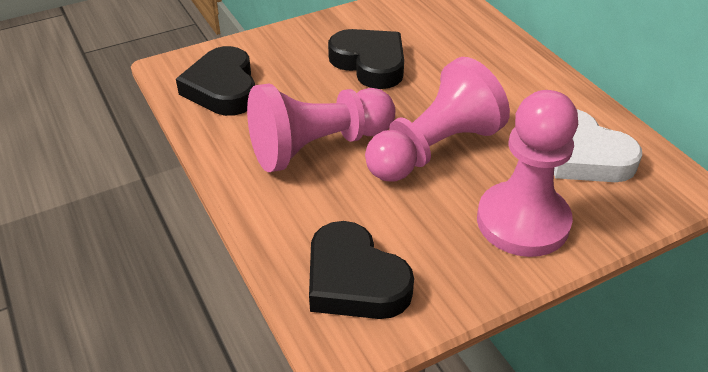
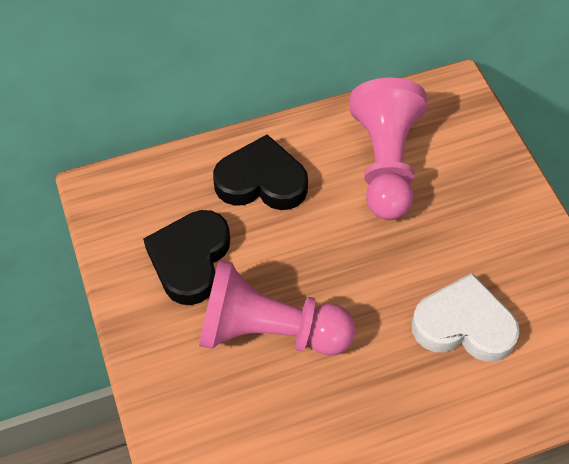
black heart: 3 -> 2
pink pawn: 3 -> 2

